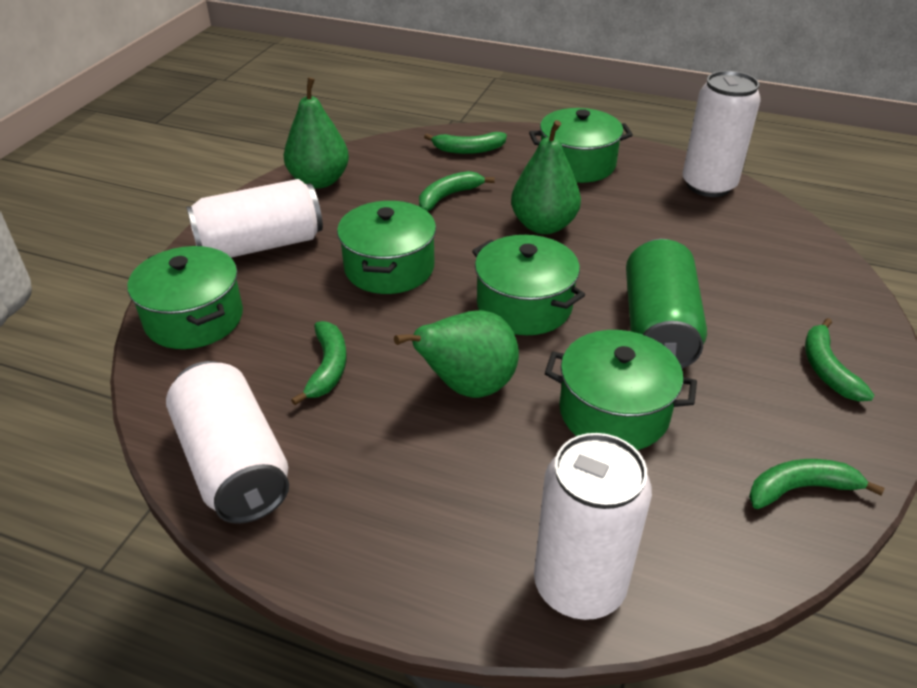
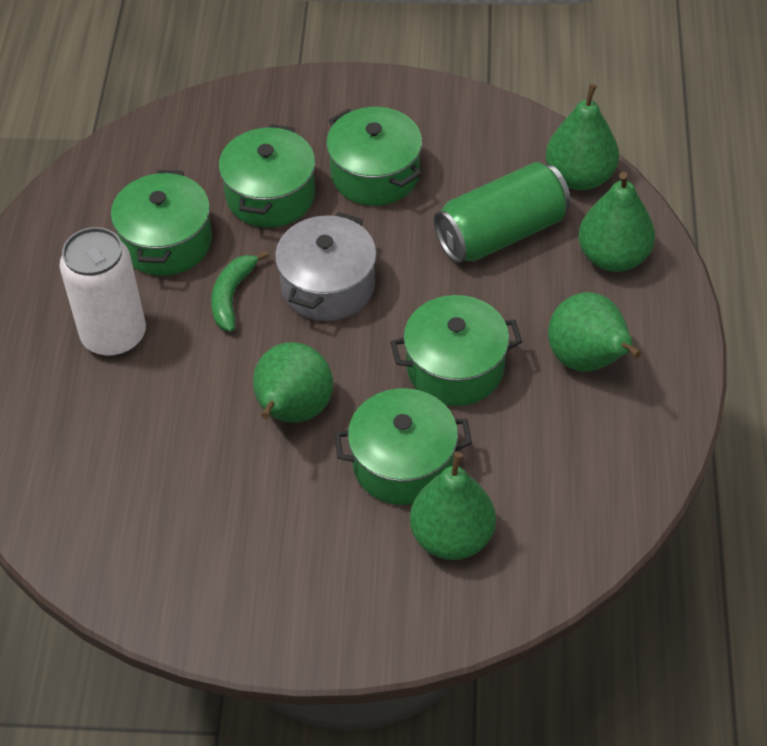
green banana: 5 -> 1
green pear: 3 -> 5
grey pot: 0 -> 1
white can: 4 -> 1

